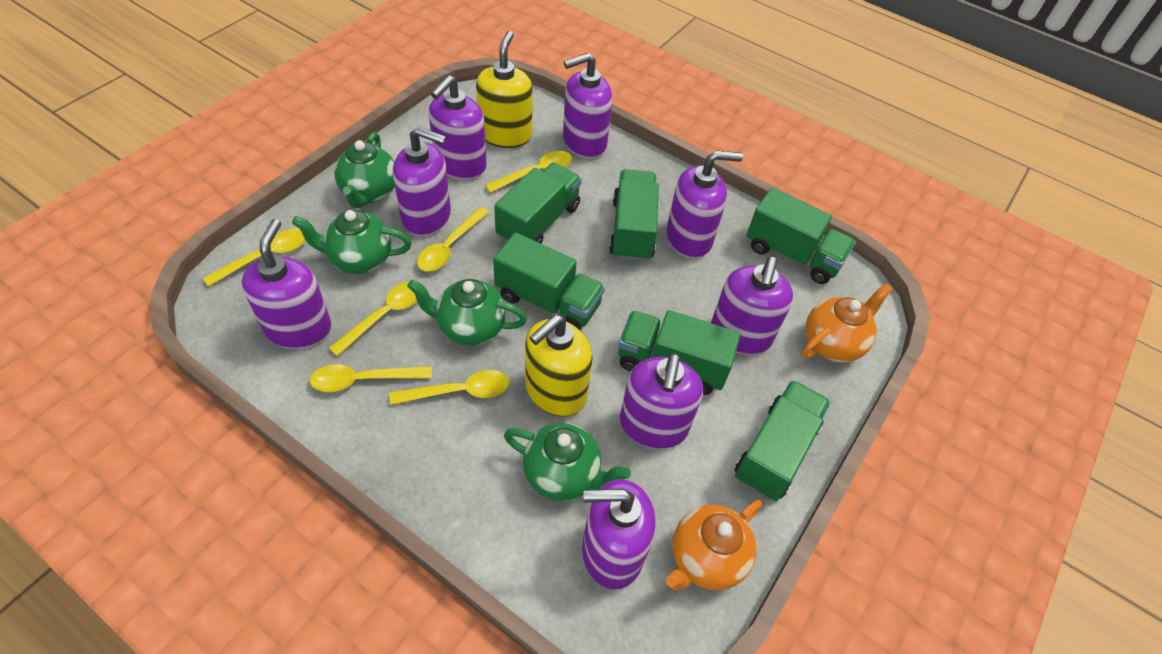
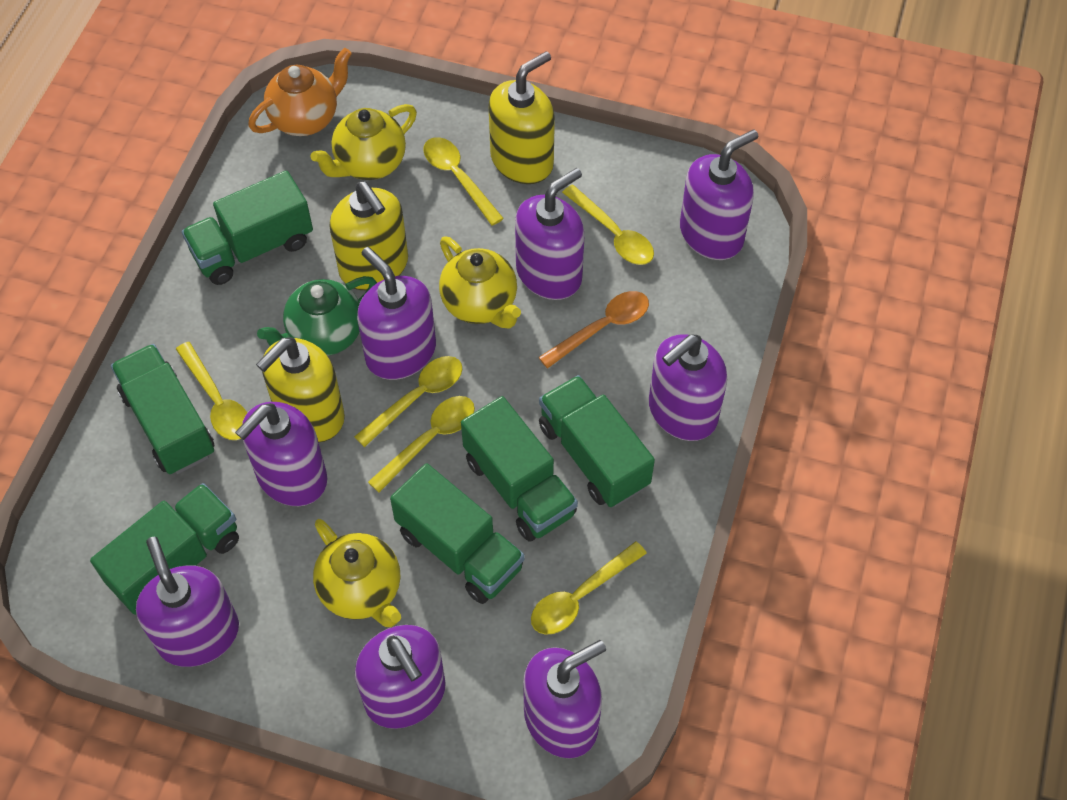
green teapot: 4 -> 1
orange spoon: 0 -> 1
orange teapot: 2 -> 1
yellow soap dispenser: 2 -> 3
yellow teapot: 0 -> 3

